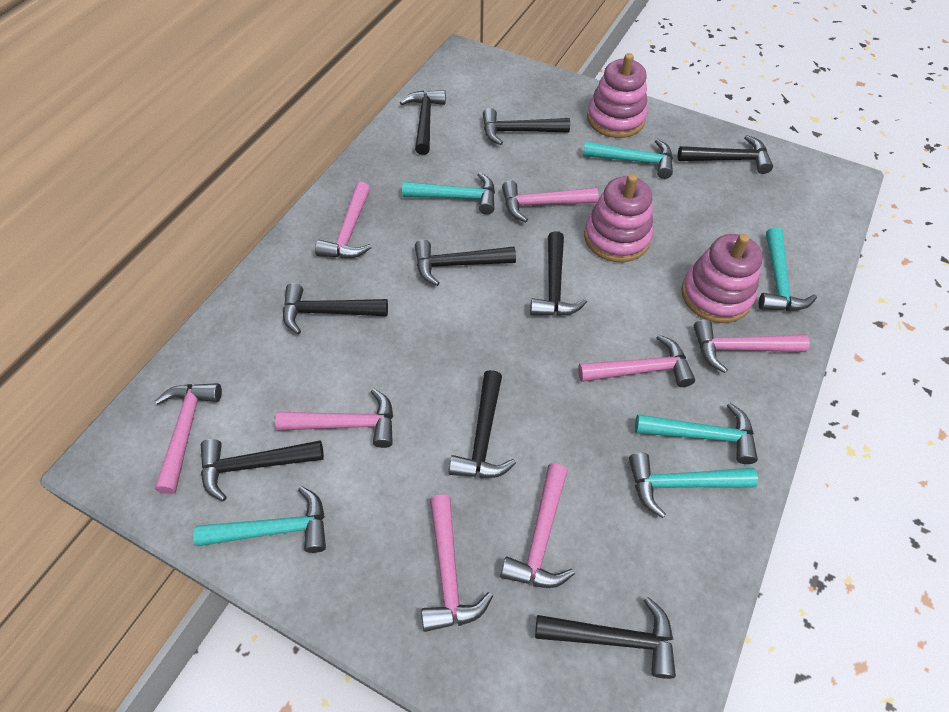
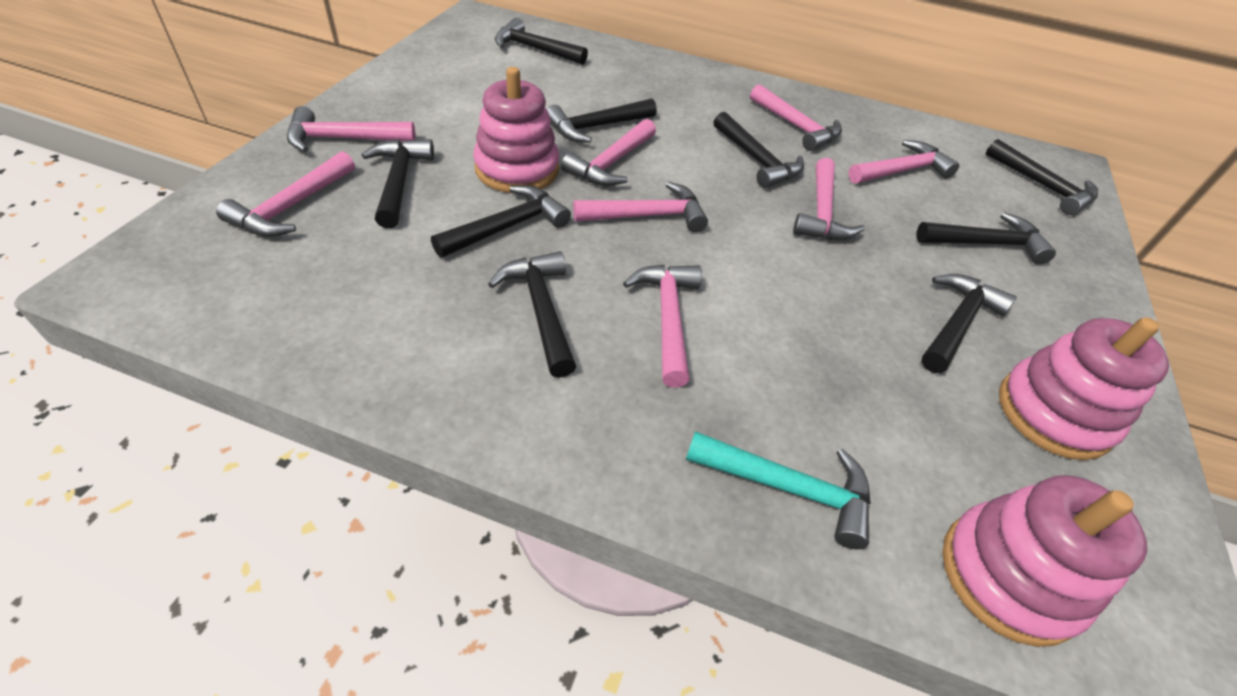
turquoise hammer: 6 -> 1

